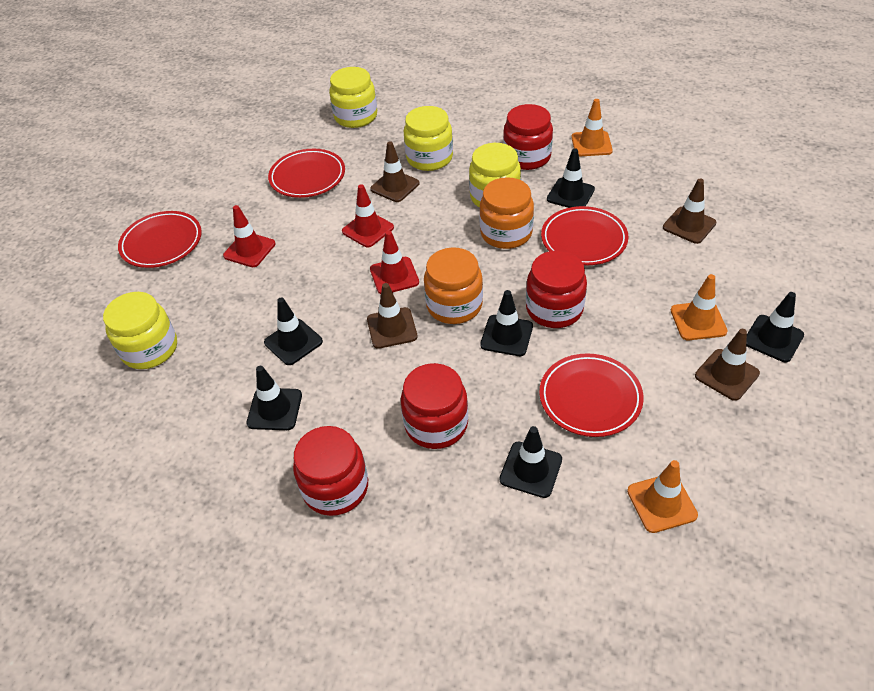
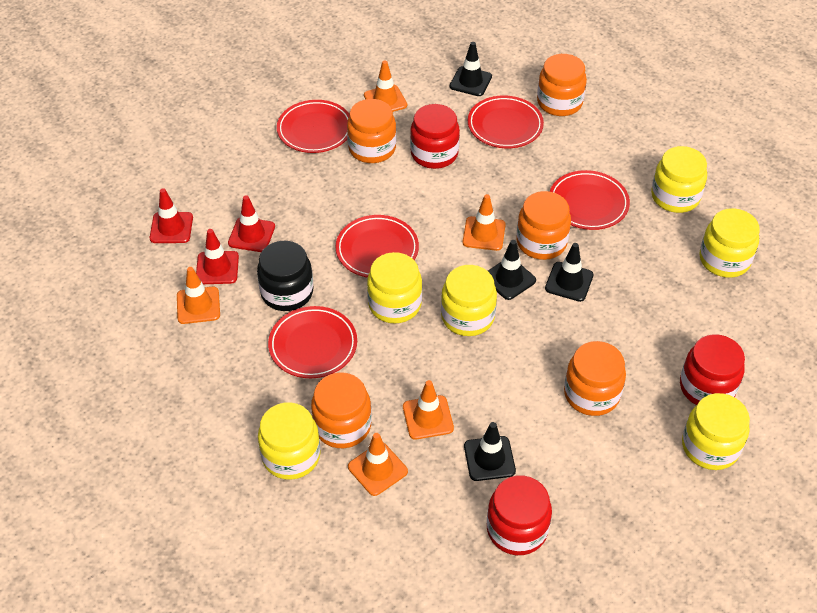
black jar: 0 -> 1
black traffic cone: 6 -> 4
brown traffic cone: 4 -> 0
orange jar: 2 -> 5
orange traffic cone: 3 -> 5
red jar: 4 -> 3
red plate: 4 -> 5
yellow jar: 4 -> 6

